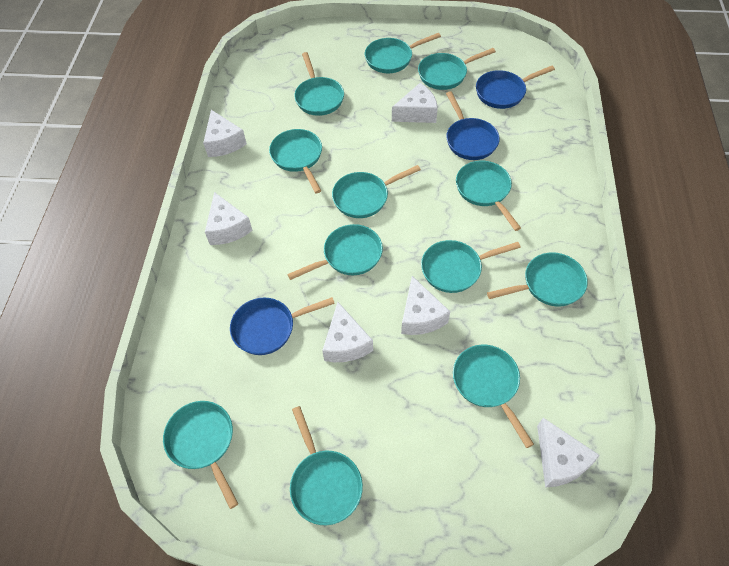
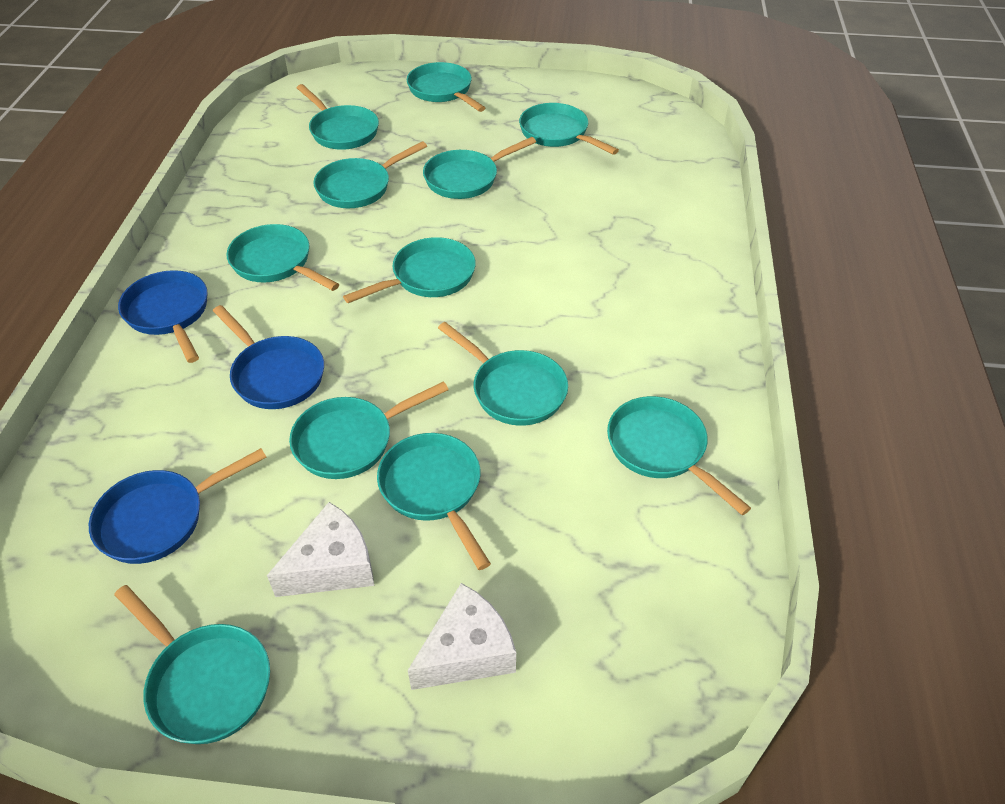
white cheese: 6 -> 2

